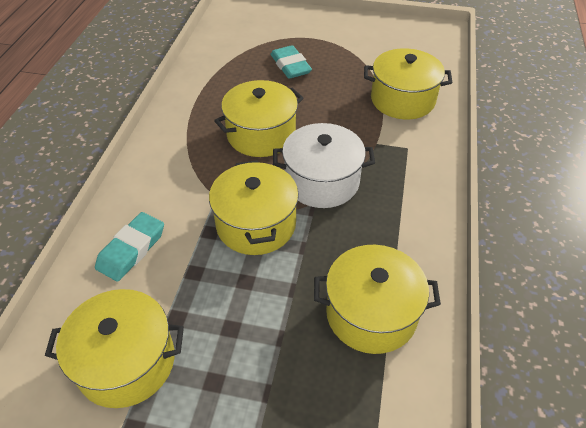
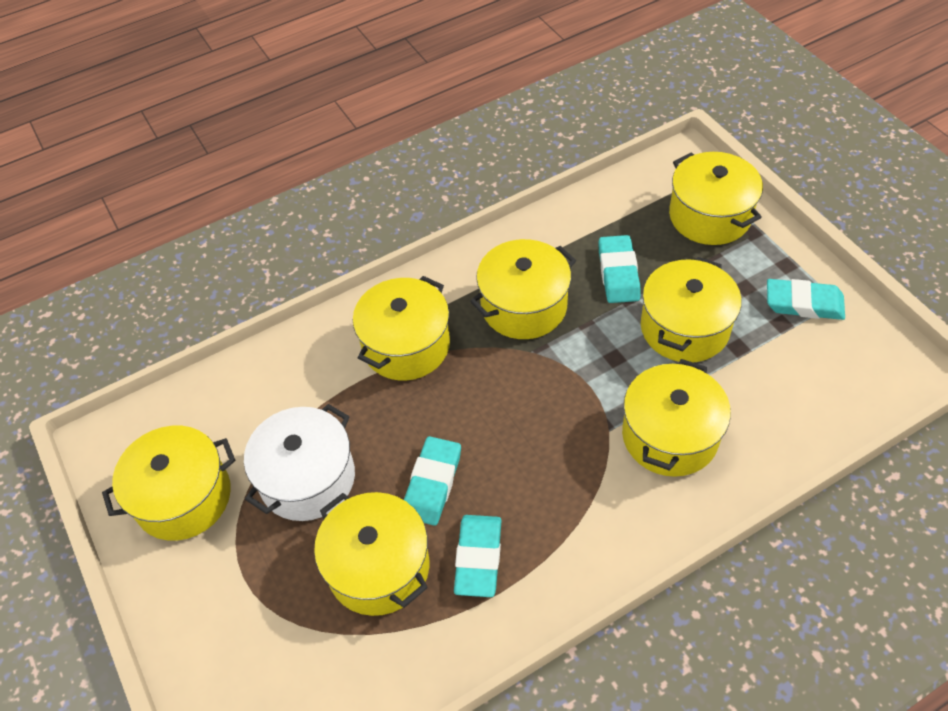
turquoise eraser: 2 -> 4
yellow pot: 5 -> 7

